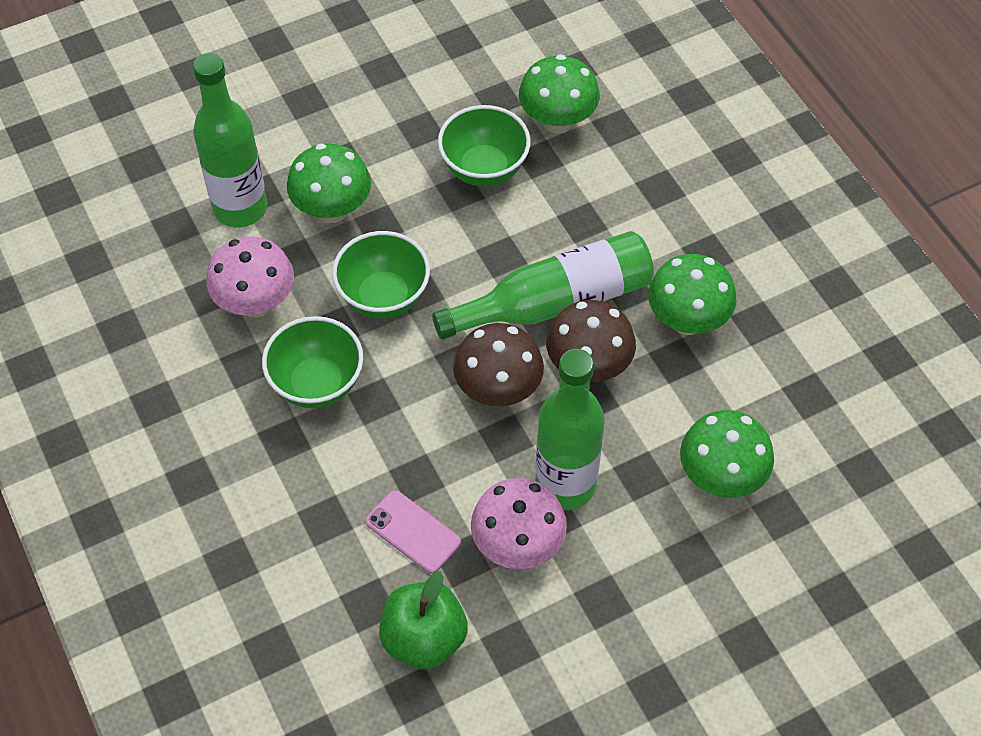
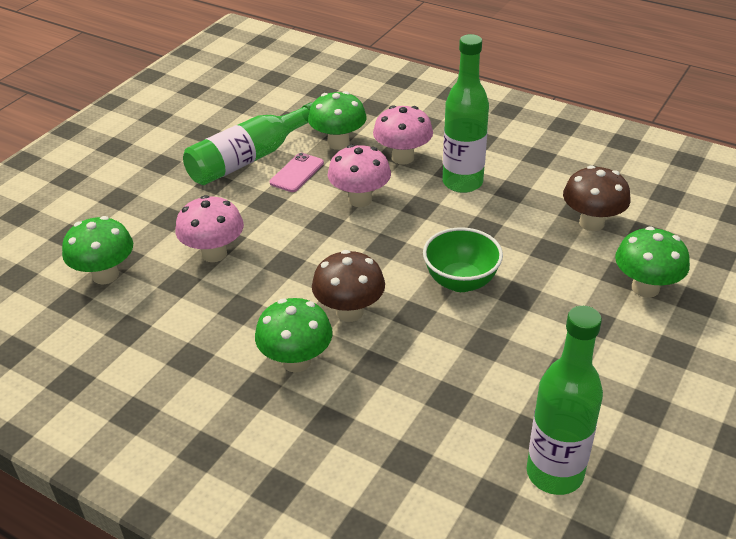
green apple: 1 -> 0
green bowl: 3 -> 1
pink mushroom: 2 -> 3

